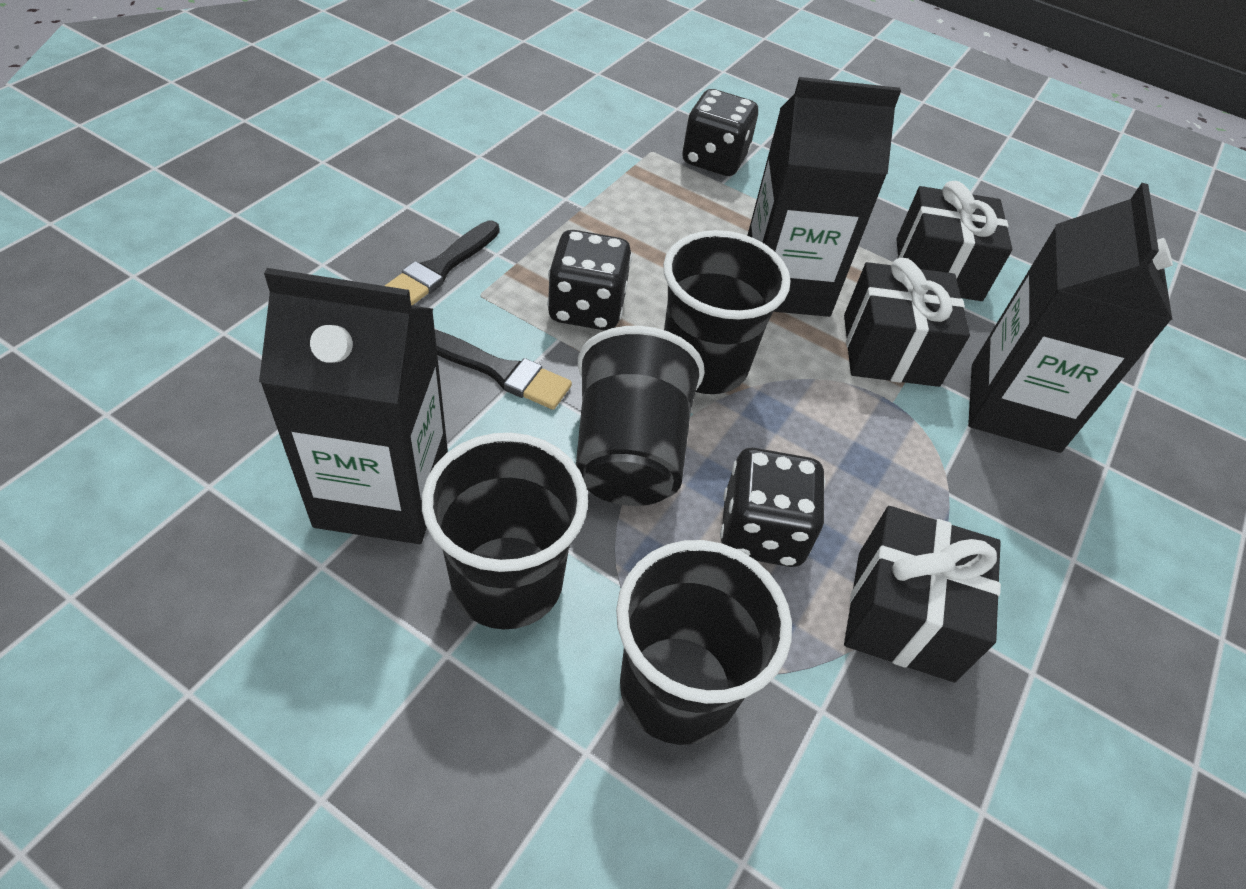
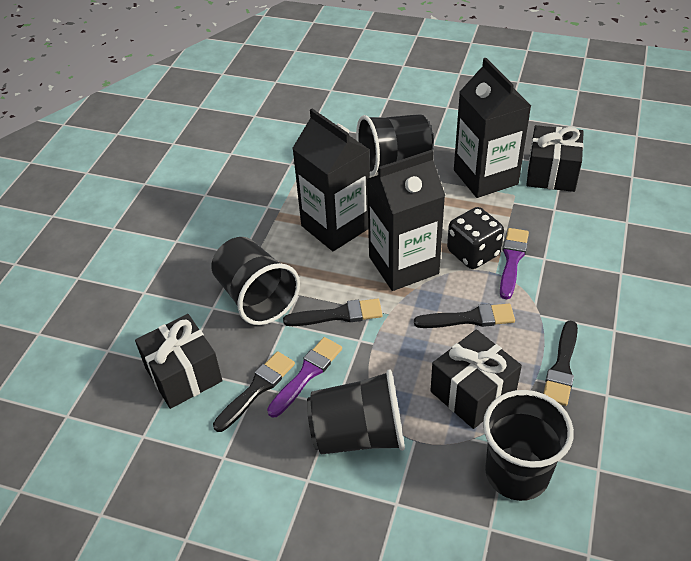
black brush: 2 -> 4
black dice: 3 -> 1
purple brush: 0 -> 2

